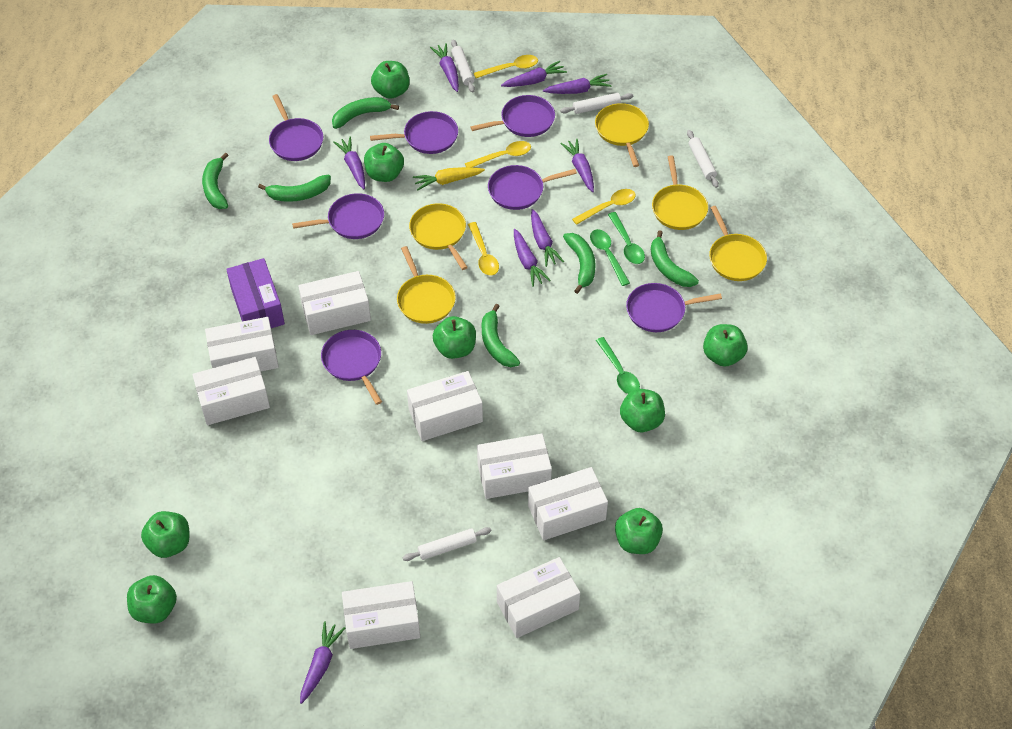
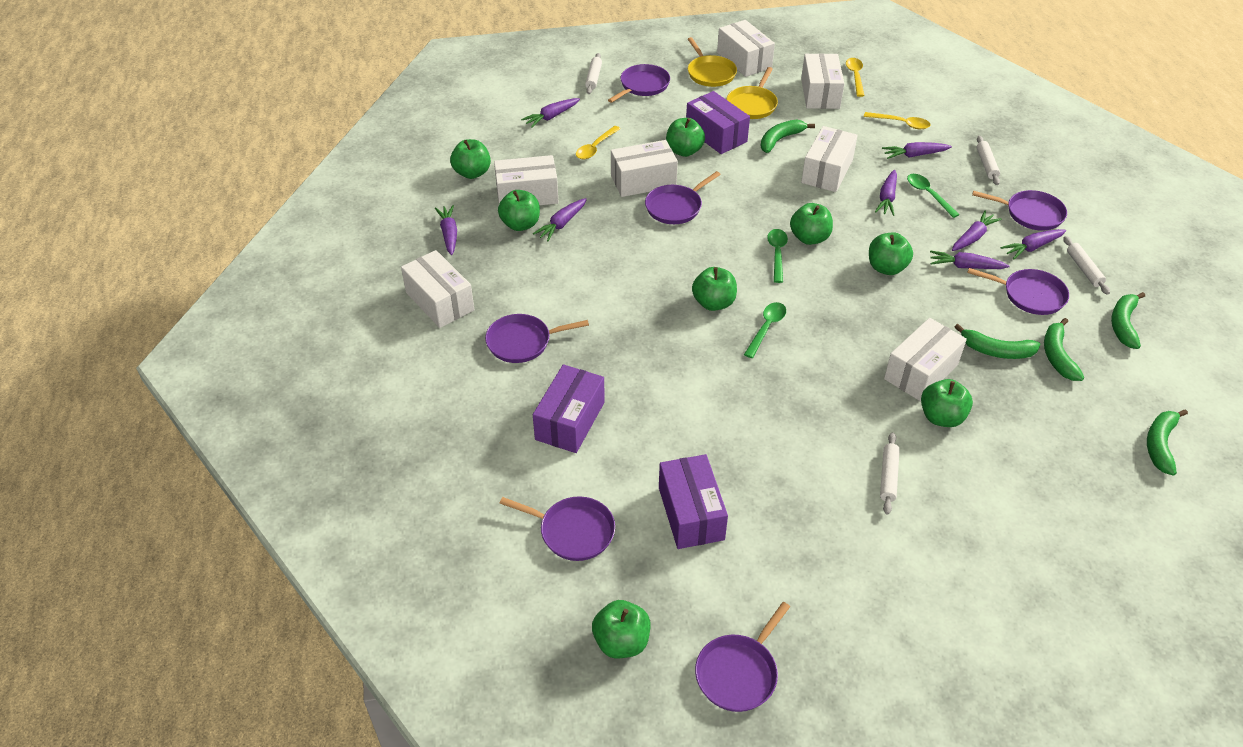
green banana: 6 -> 5
purple box: 1 -> 3
white box: 8 -> 7
yellow carrot: 1 -> 0
yellow pan: 5 -> 2
yellow spoon: 4 -> 3

